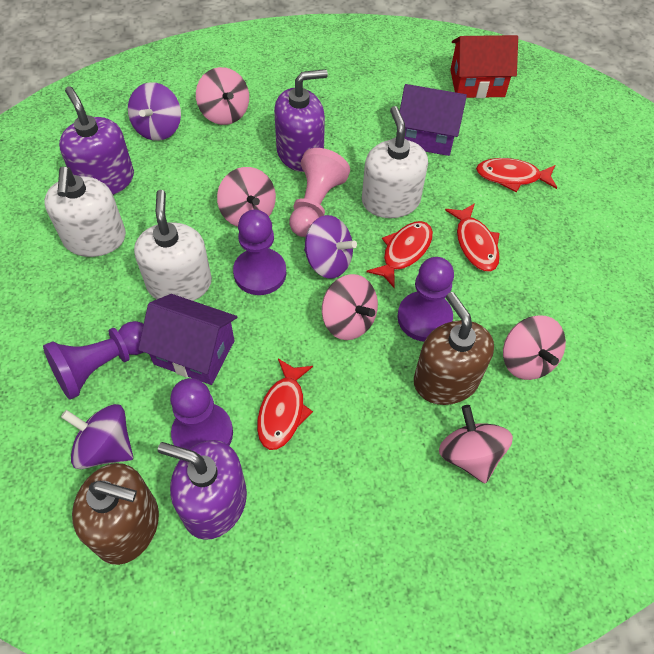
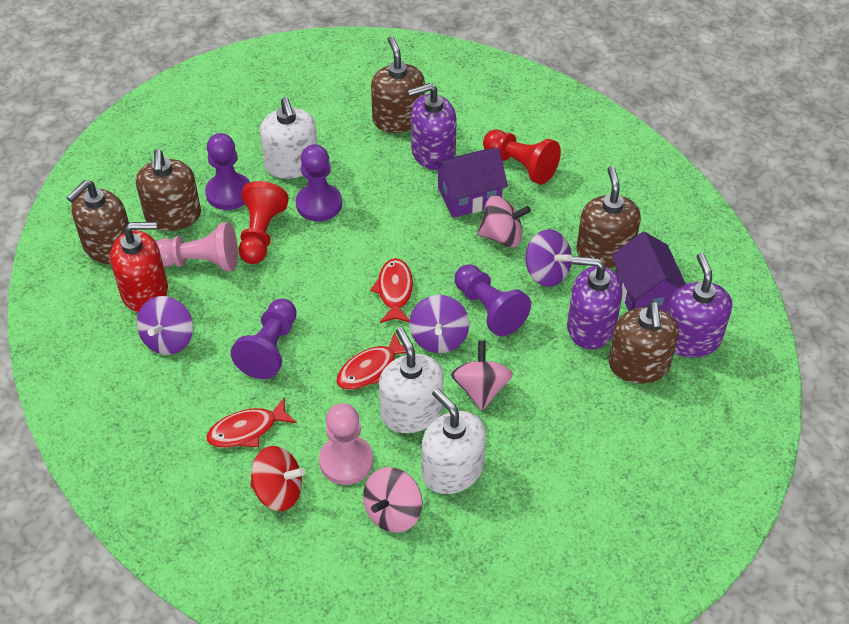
brown soap dispenser: 2 -> 5
pink pawn: 1 -> 2
pink spinning top: 5 -> 3
red fish: 4 -> 3
red house: 1 -> 0
red pawn: 0 -> 2
red soap dispenser: 0 -> 1
red spinning top: 0 -> 1

